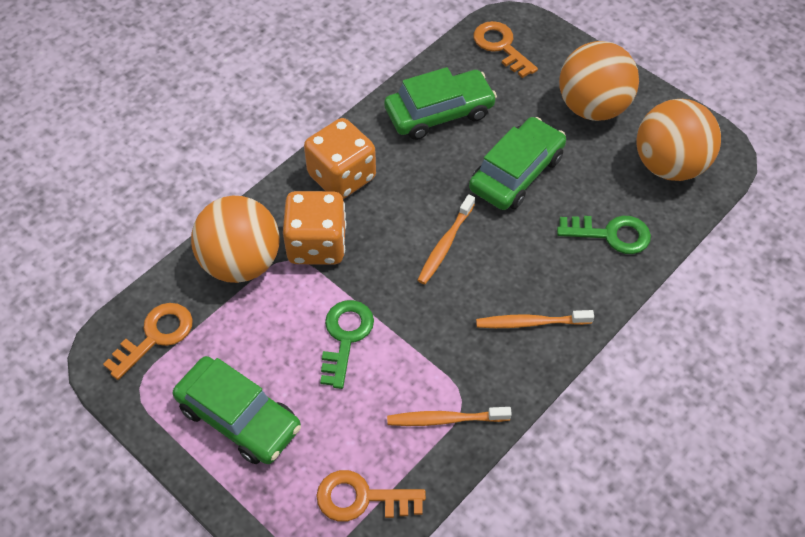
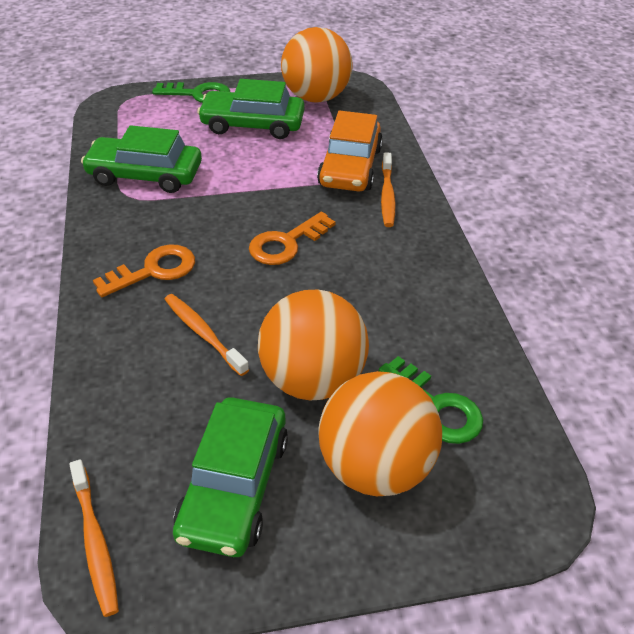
orange car: 0 -> 1
orange dice: 2 -> 0
orange key: 3 -> 2

